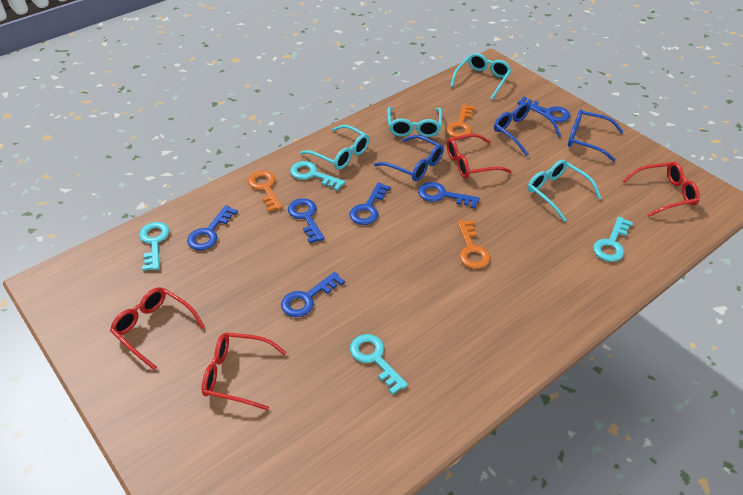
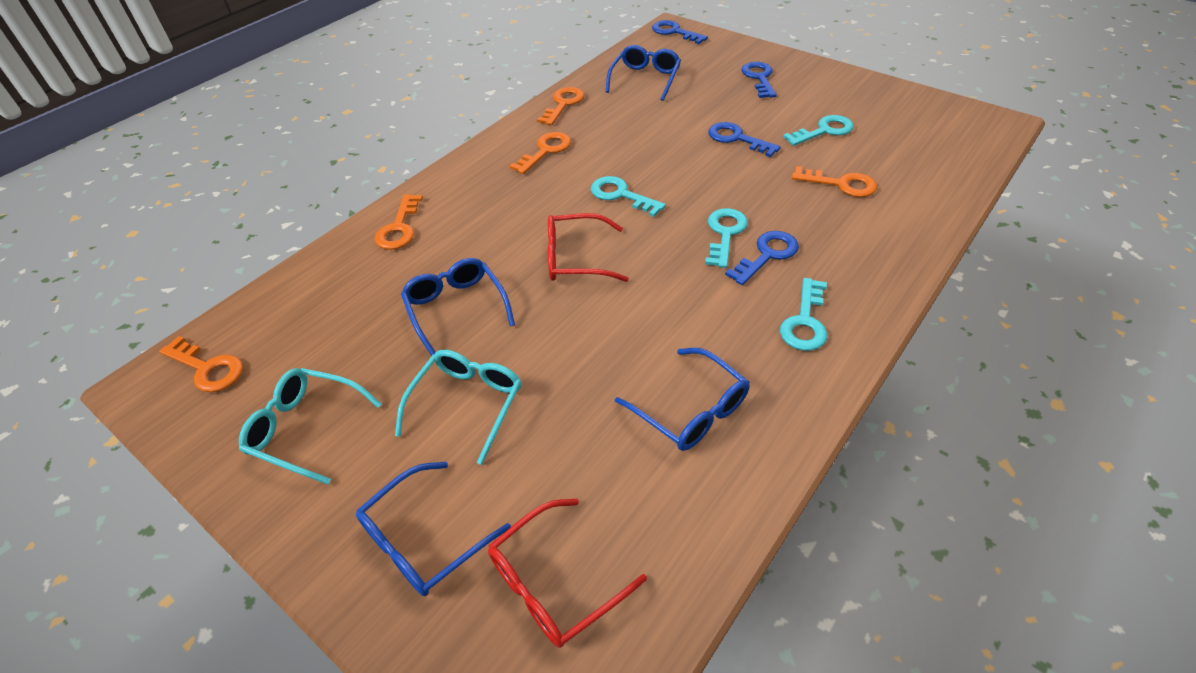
blue glasses: 3 -> 4
blue key: 6 -> 4
orange key: 3 -> 5
red glasses: 4 -> 2
turquoise glasses: 4 -> 2

